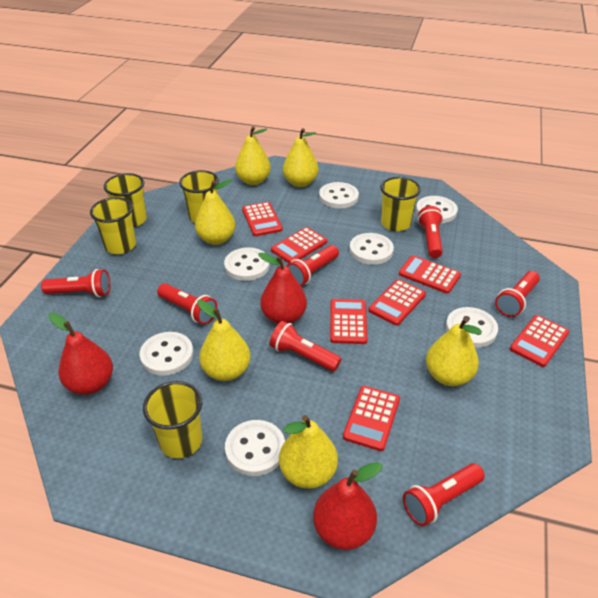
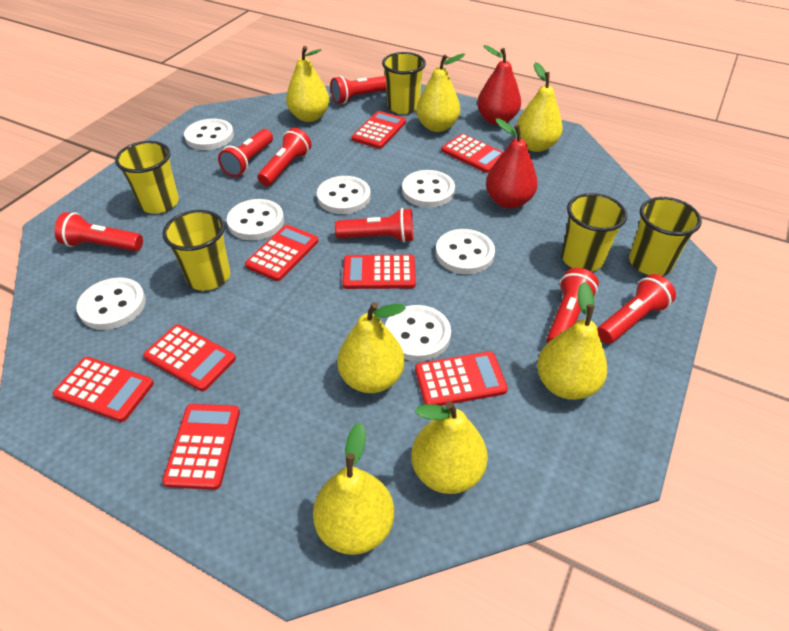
red calculator: 7 -> 8
red pear: 3 -> 2
yellow pear: 6 -> 7

